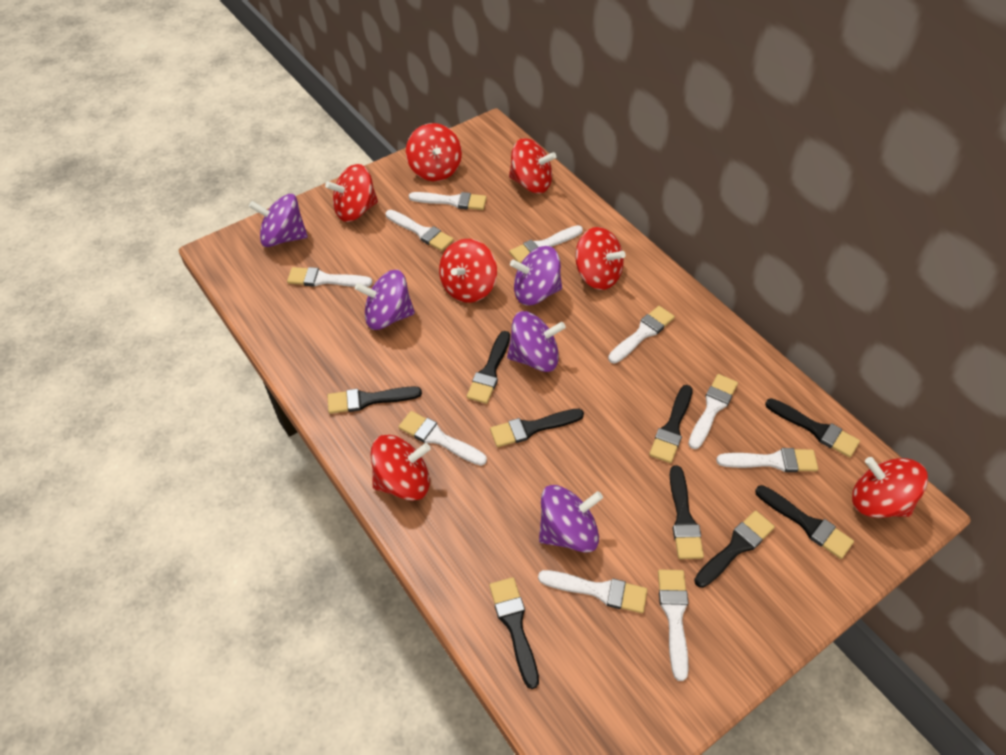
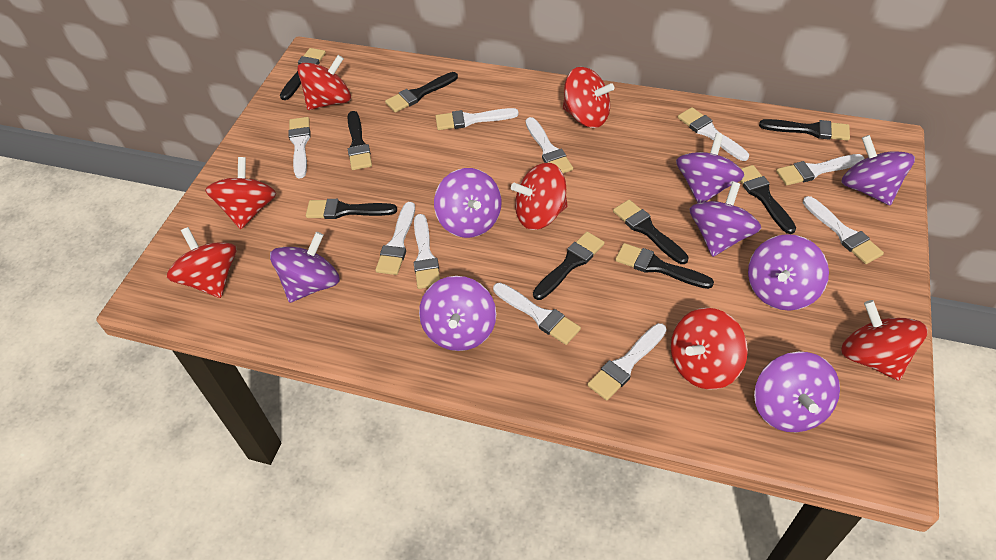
purple spinning top: 5 -> 8

